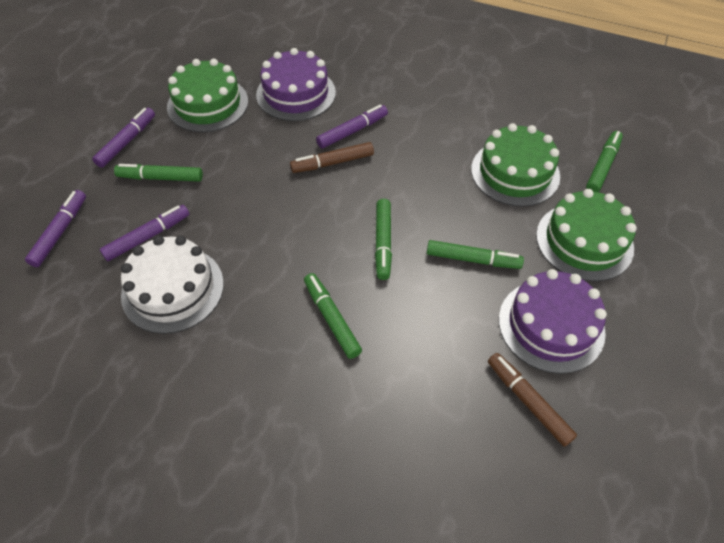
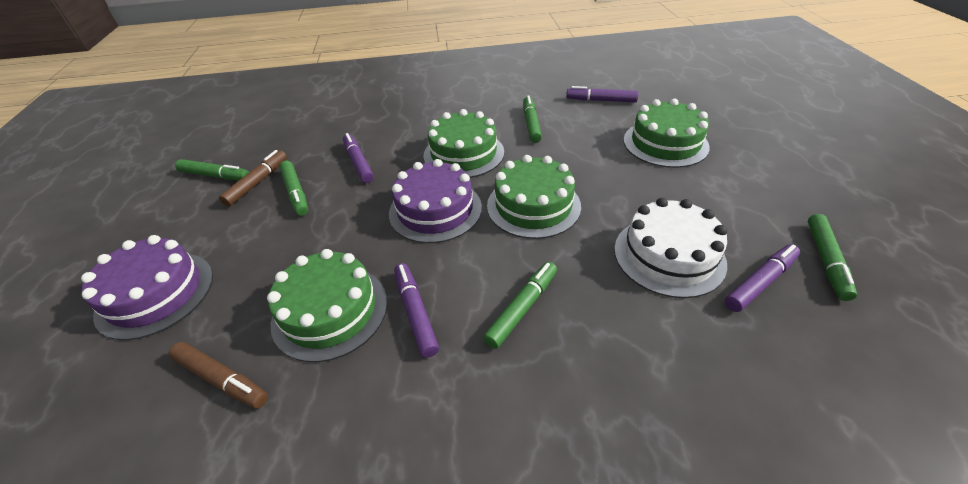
green cake: 3 -> 4

